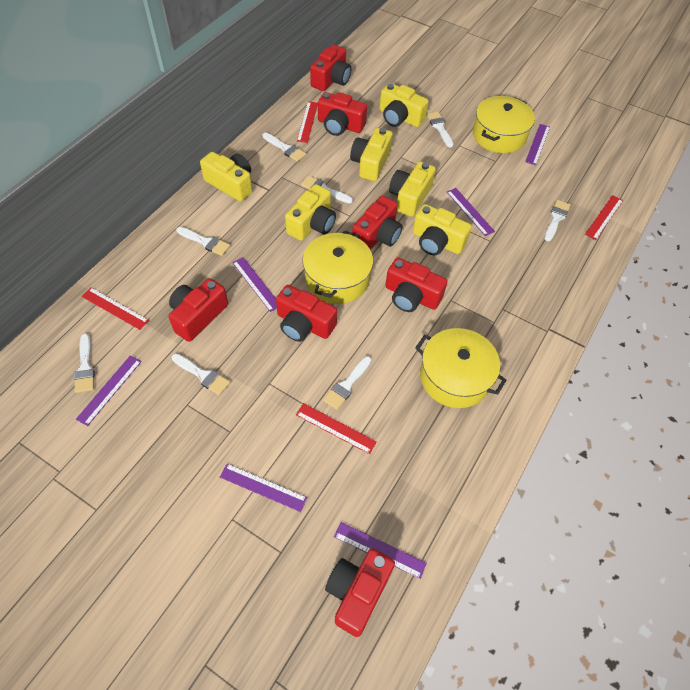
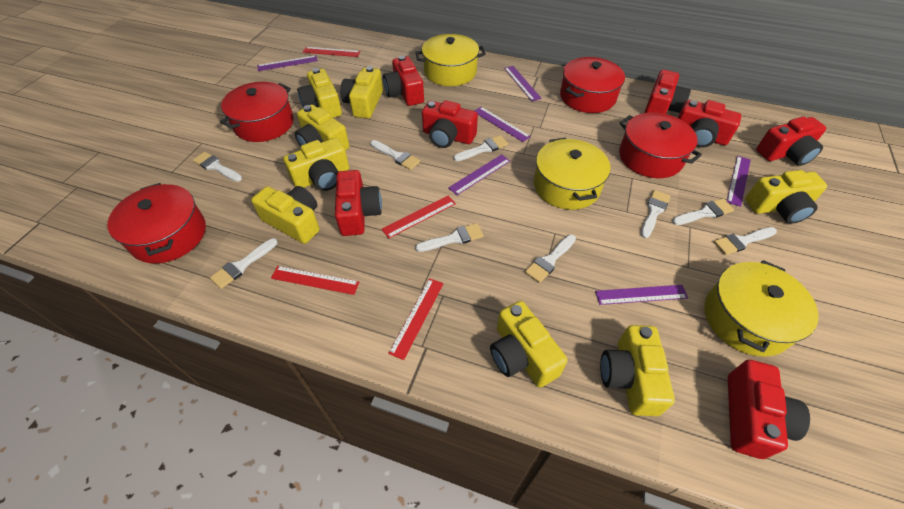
red pot: 0 -> 4
white brush: 8 -> 9
yellow camera: 6 -> 8

